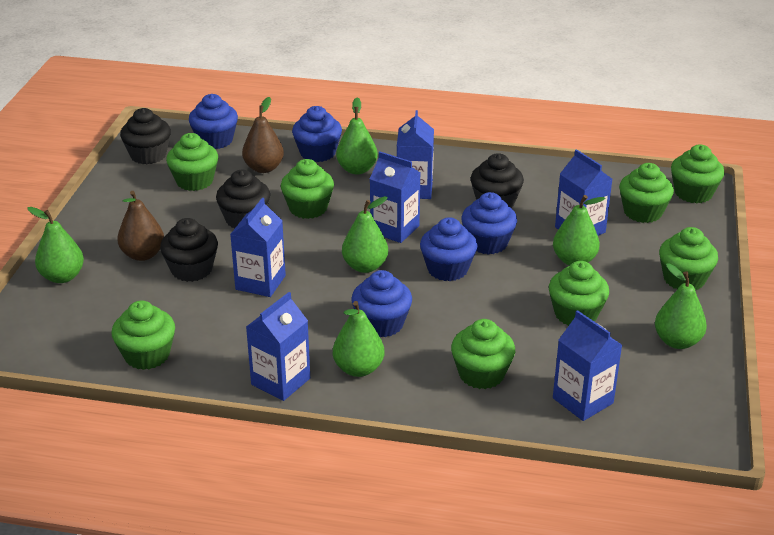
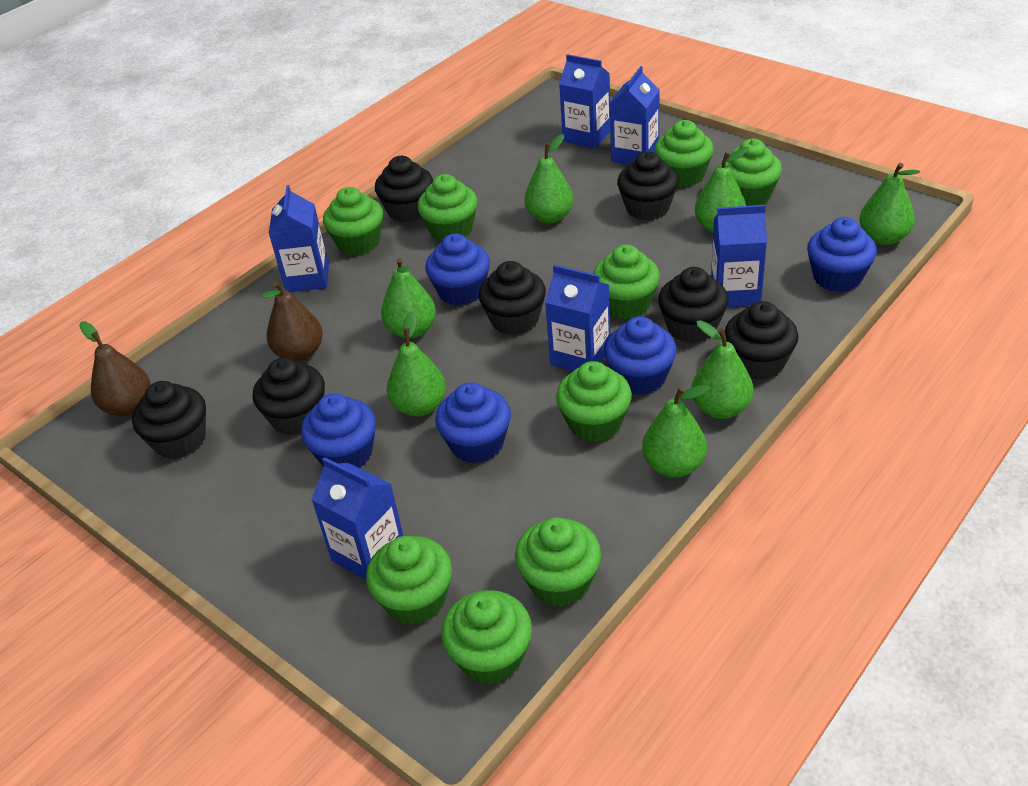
black cupcake: 4 -> 7
green cupcake: 8 -> 9
green pear: 6 -> 7

